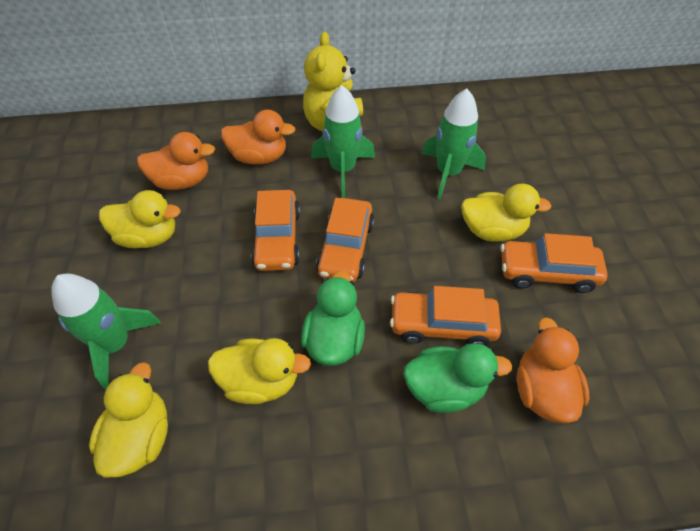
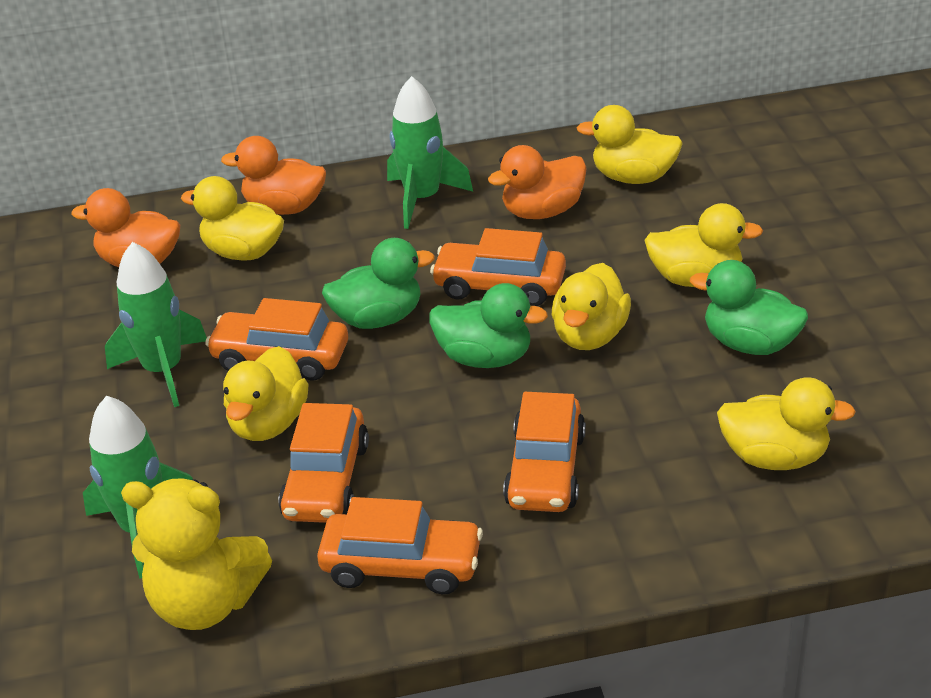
green duck: 2 -> 3
orange car: 4 -> 5
yellow duck: 4 -> 6

